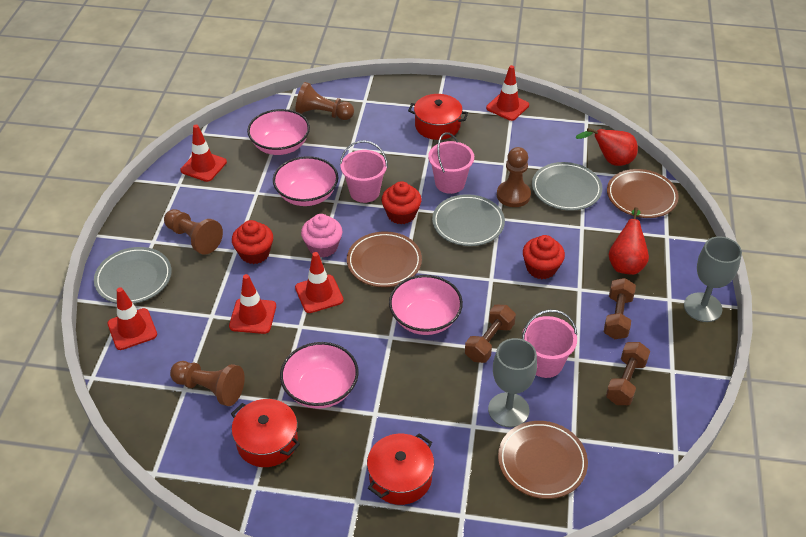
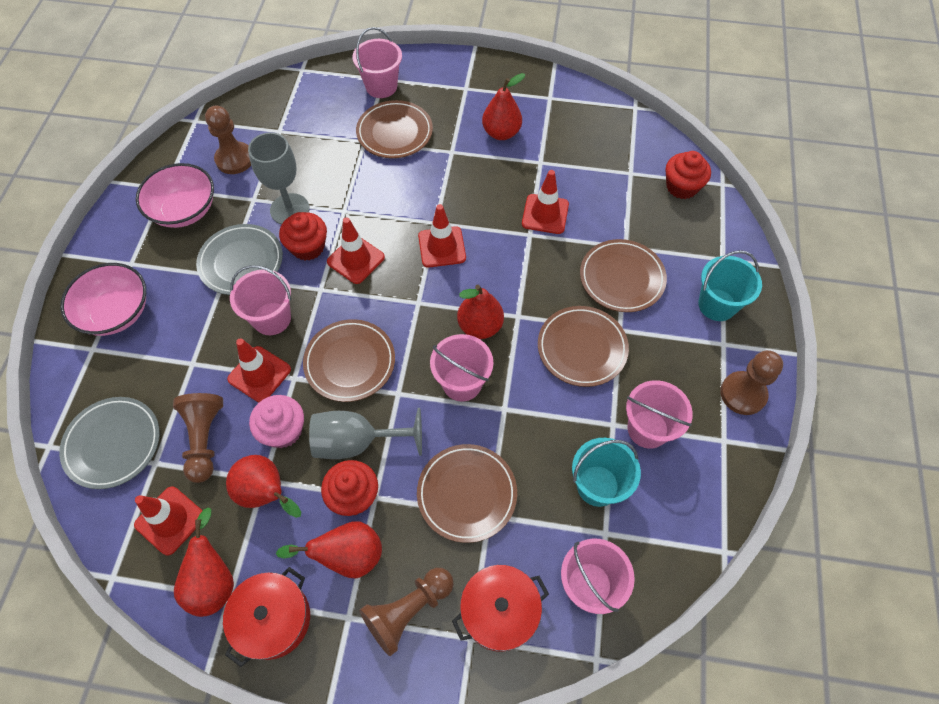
brown dumbbell: 3 -> 0
brown plate: 3 -> 5
grey plate: 3 -> 2
pink bowl: 4 -> 2
pink bucket: 3 -> 5
red pear: 2 -> 5
red pot: 3 -> 2
turquoise bucket: 0 -> 2

